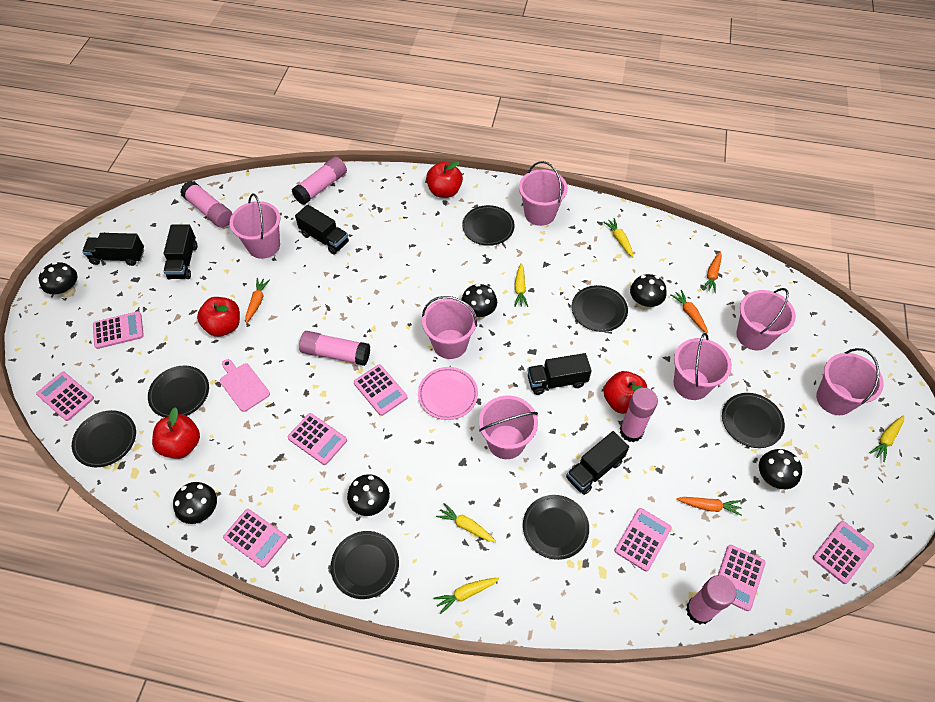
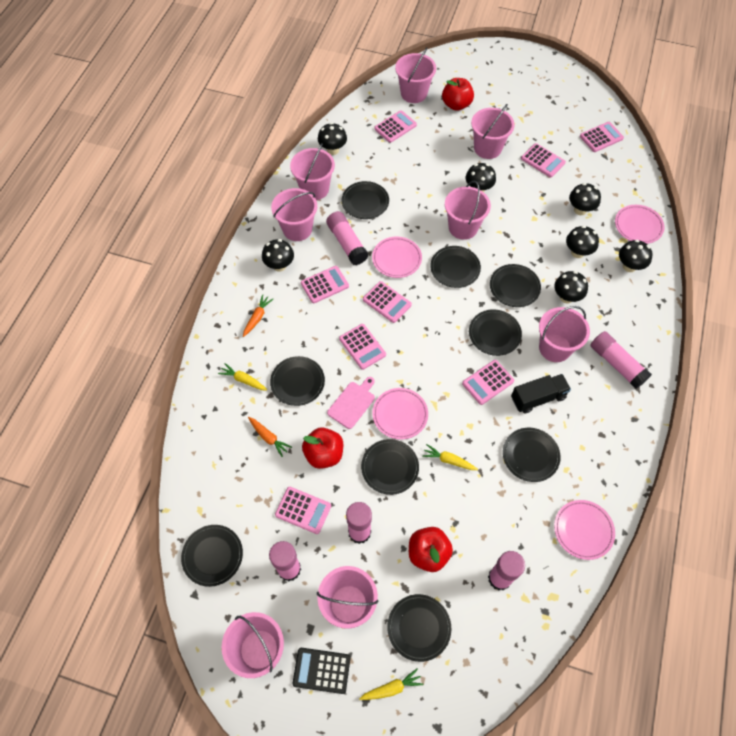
black calculator: 0 -> 1
black mushroom: 6 -> 7
black plate: 7 -> 9
black truck: 5 -> 1
orange carrot: 4 -> 2
pink bucket: 7 -> 8
pink plate: 1 -> 4
red apple: 4 -> 3
yellow carrot: 5 -> 3

